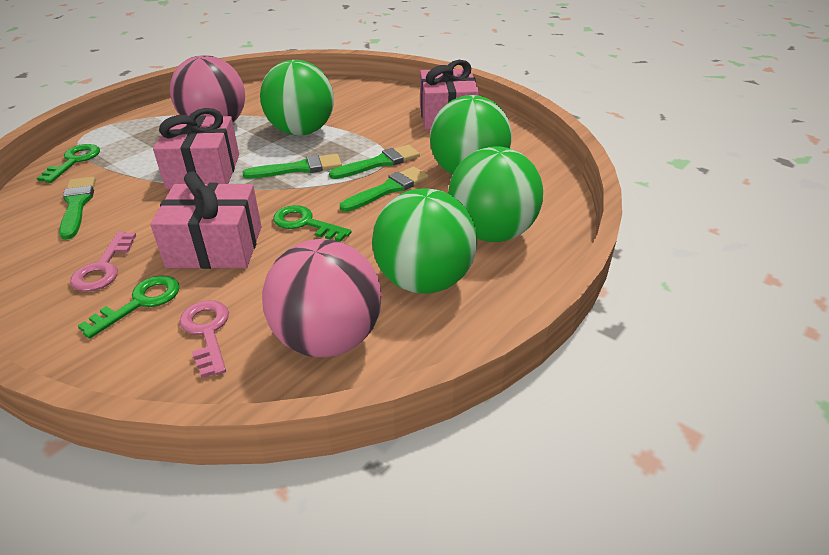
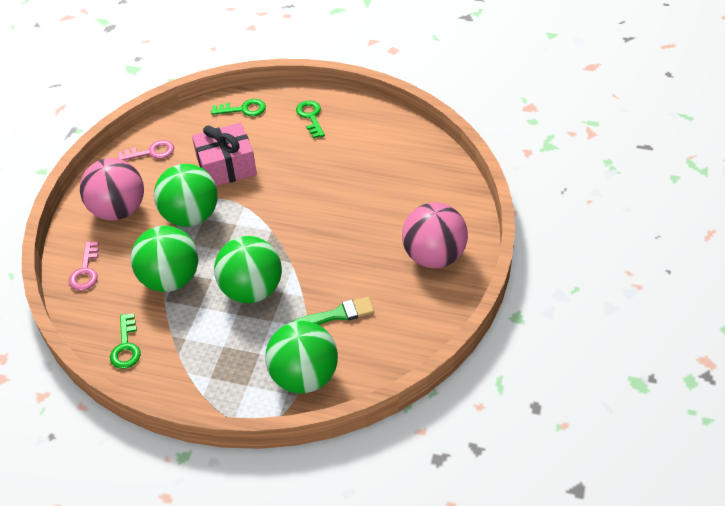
green brush: 4 -> 1
pink gift: 3 -> 1

